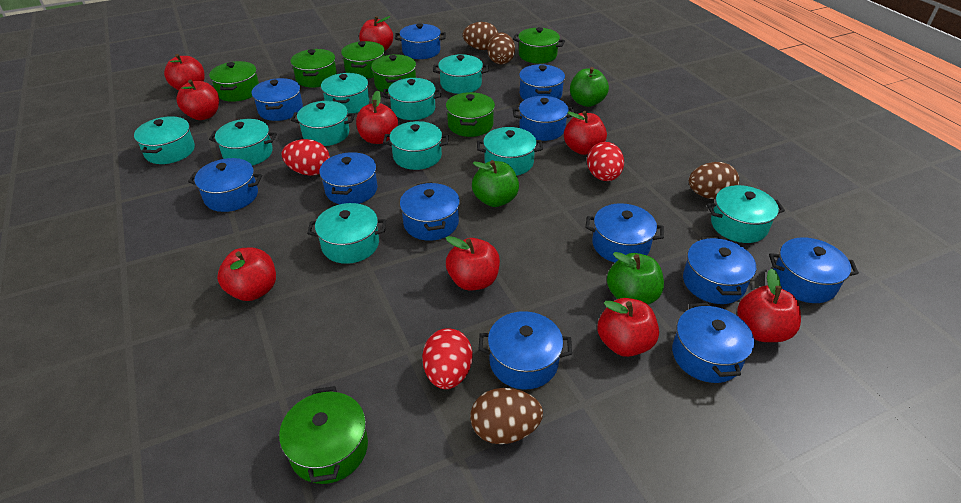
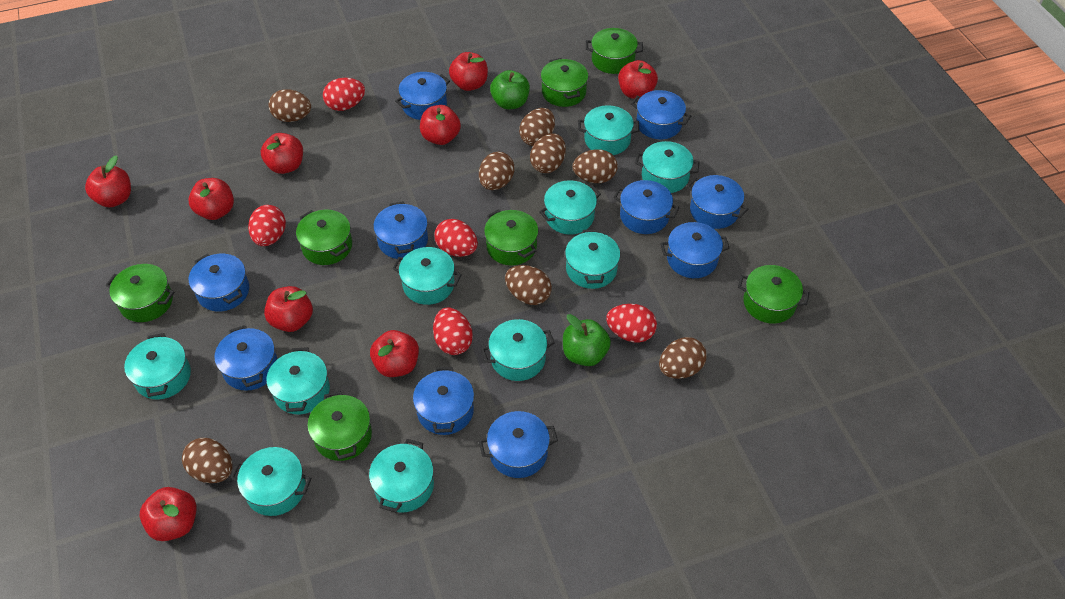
blue pot: 12 -> 10
brown egg: 4 -> 8
green apple: 3 -> 2
red egg: 3 -> 5

